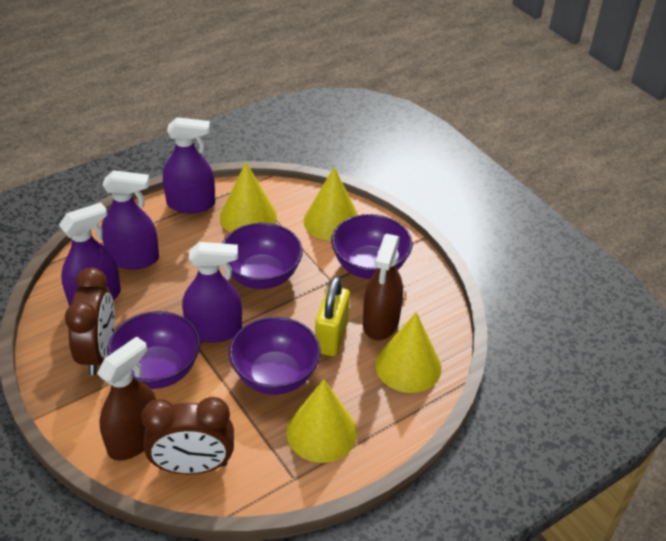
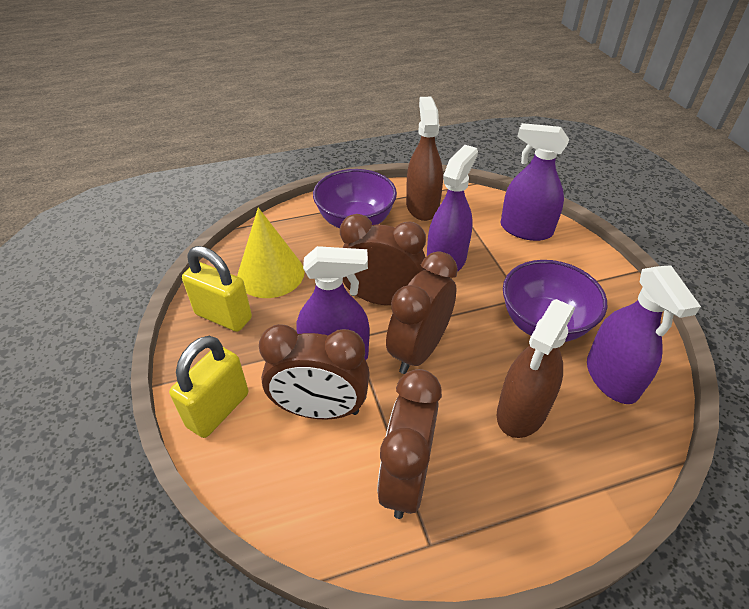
brown clock: 2 -> 4
purple bowl: 4 -> 2
yellow cone: 4 -> 1
yellow padlock: 1 -> 2

